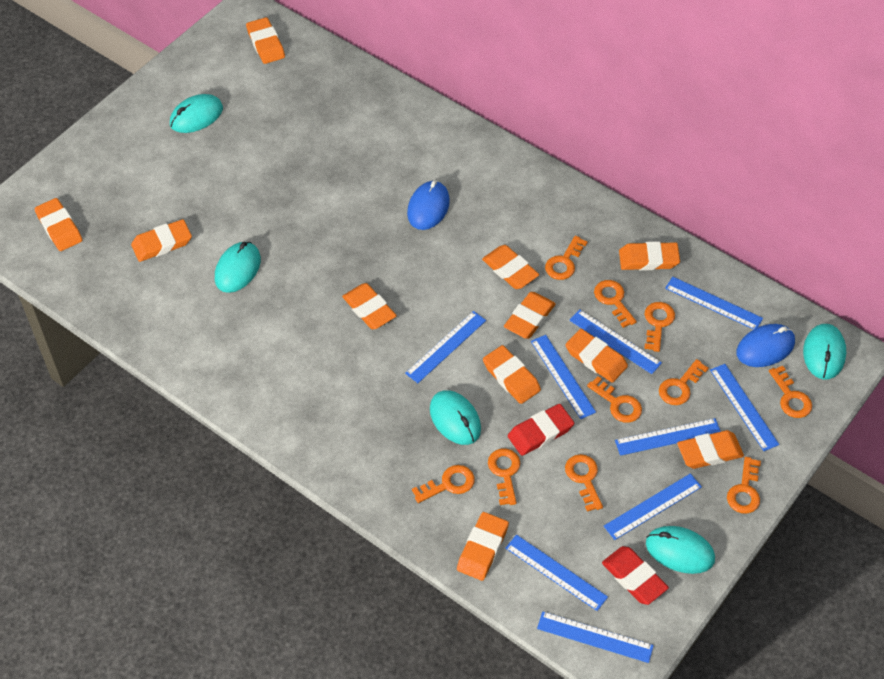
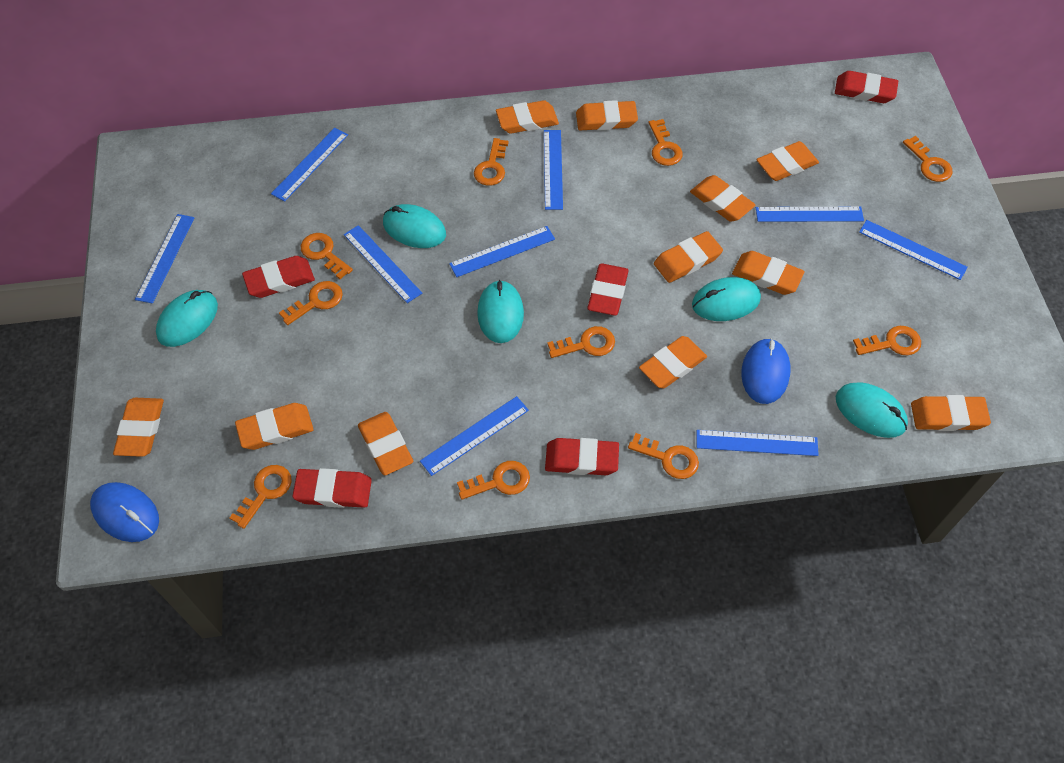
red eraser: 2 -> 5

